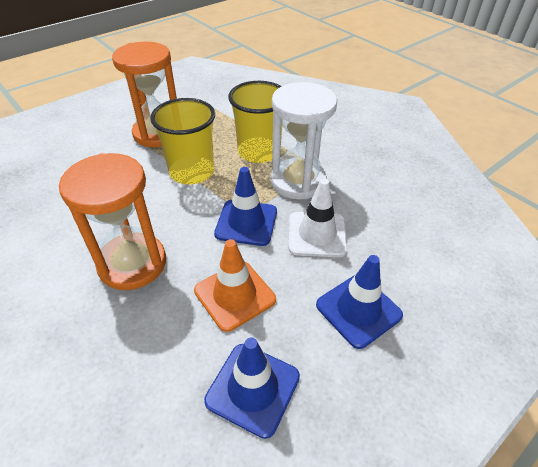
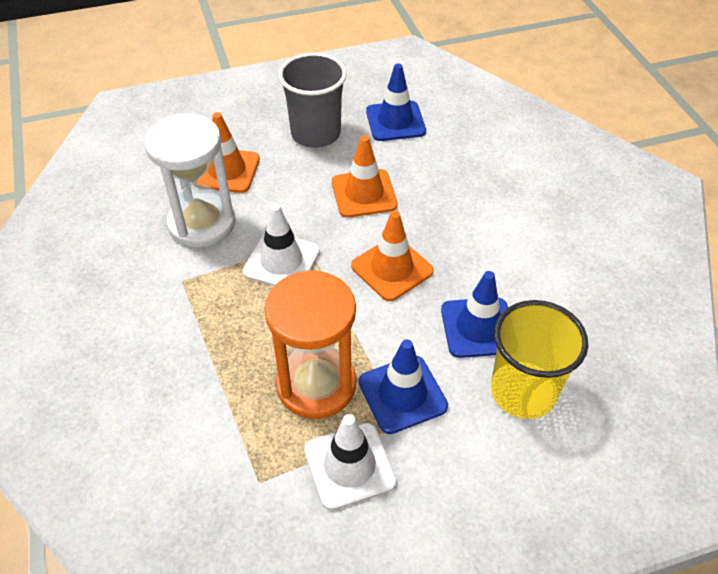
grey cup: 0 -> 1
orange hourglass: 2 -> 1
orange traffic cone: 1 -> 3
white traffic cone: 1 -> 2
yellow cup: 2 -> 1

